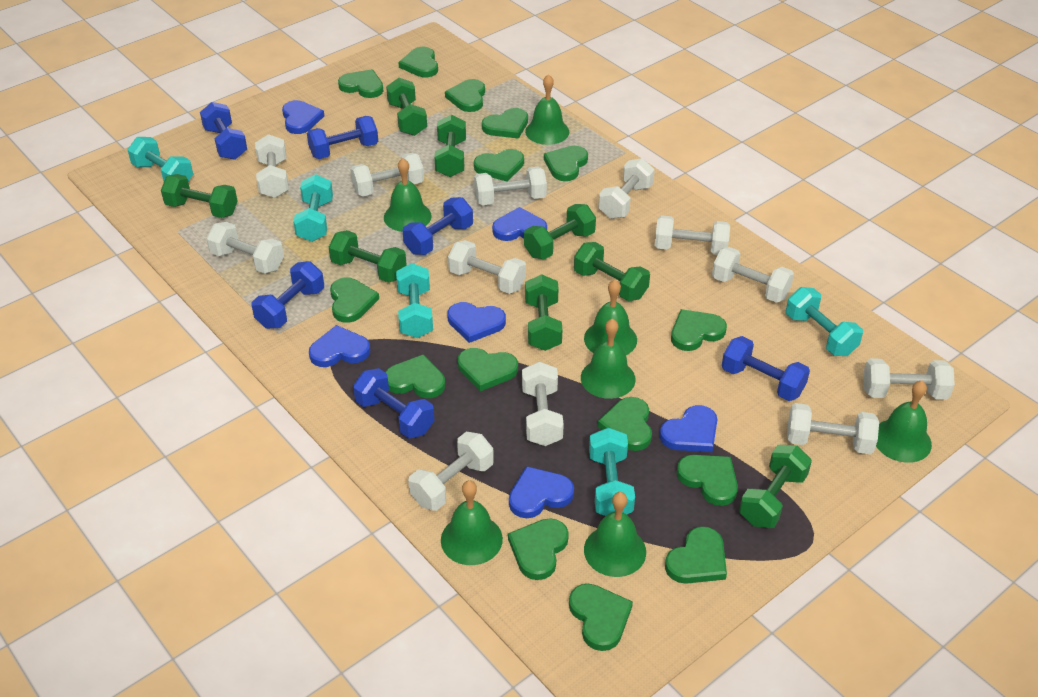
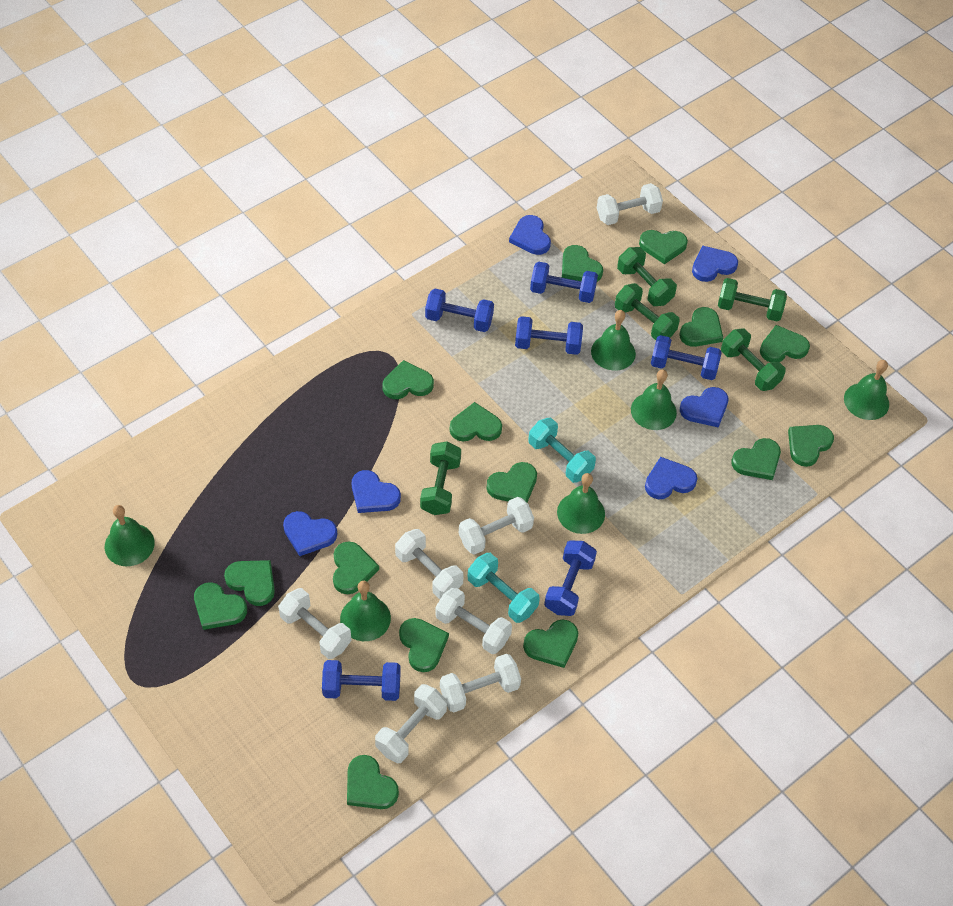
green bell: 7 -> 6
green dumbbell: 8 -> 5
turquoise dumbbell: 5 -> 2
white dumbbell: 12 -> 7

